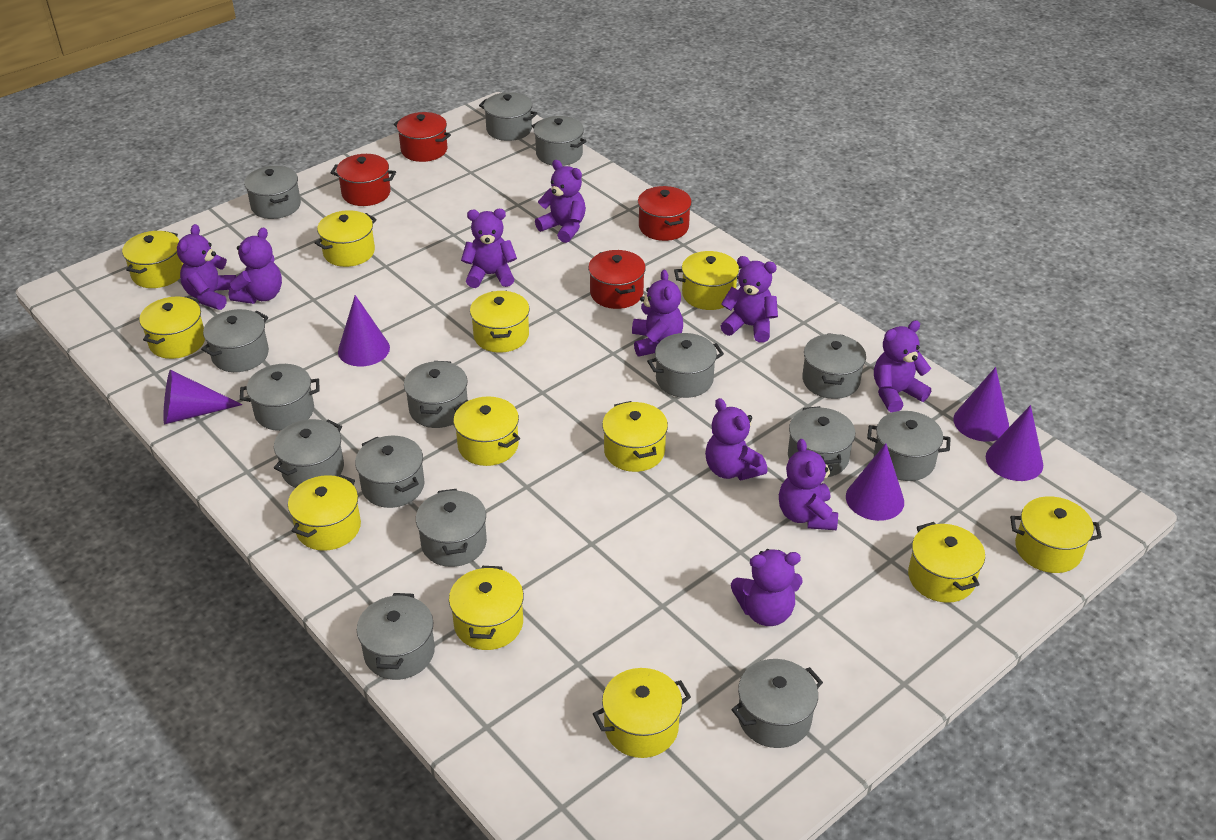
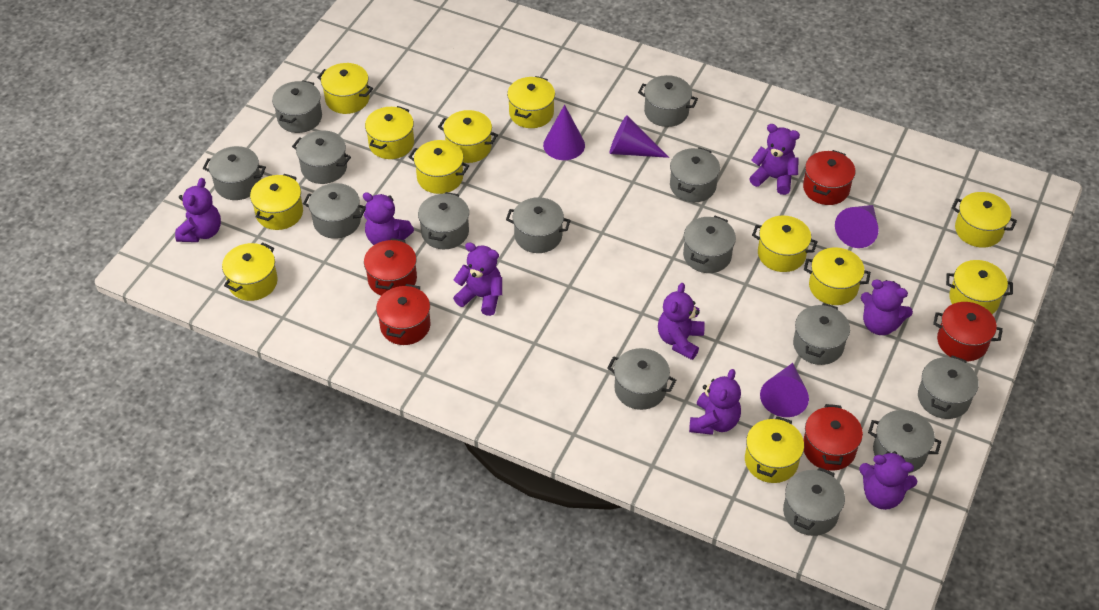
grey pot: 15 -> 14
purple cone: 5 -> 4
purple teddy bear: 10 -> 8
red pot: 4 -> 5

